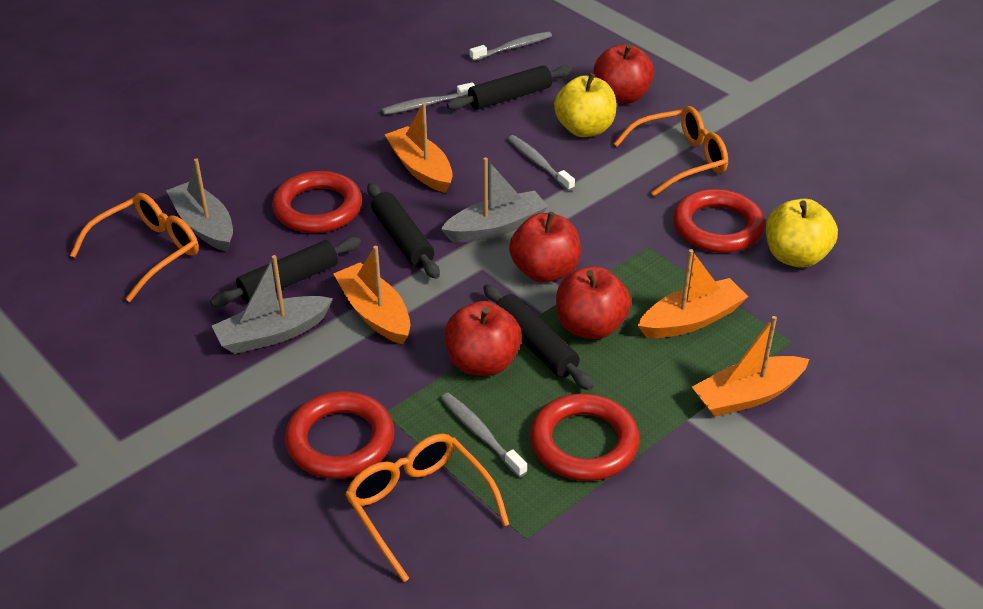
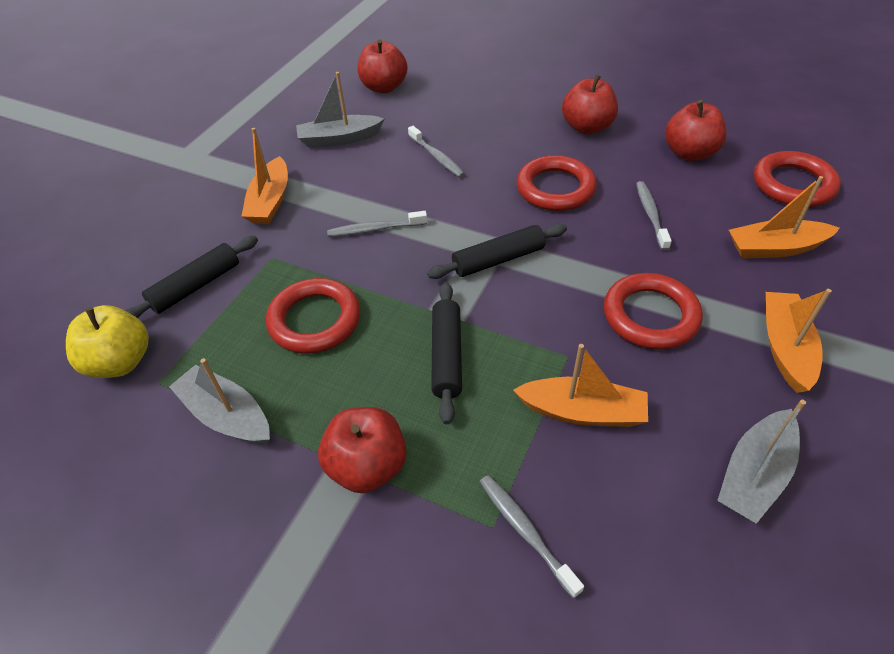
black rolling pin: 4 -> 3
orange glasses: 3 -> 0
yellow apple: 2 -> 1

